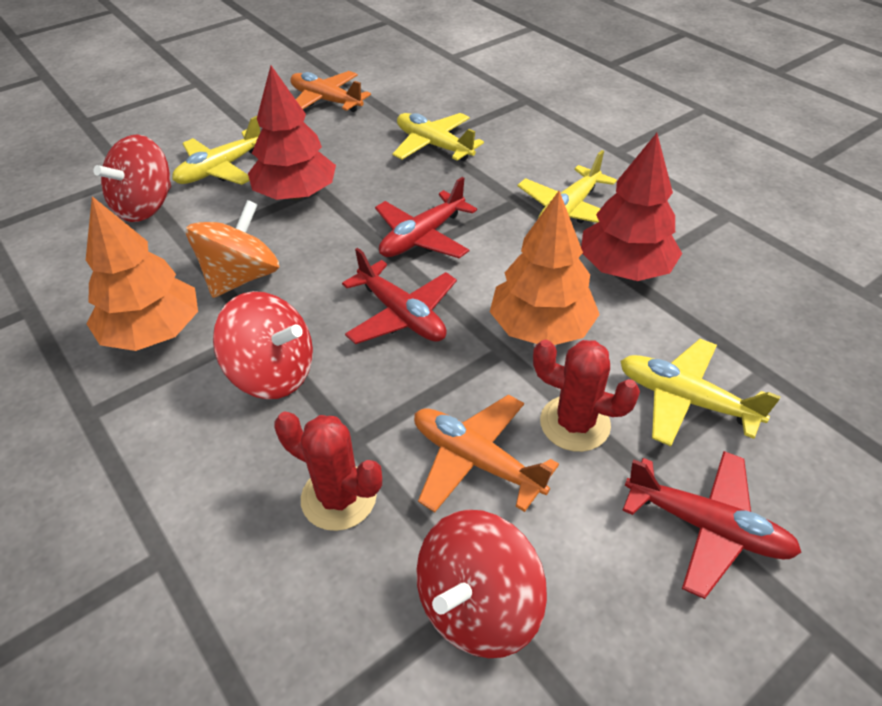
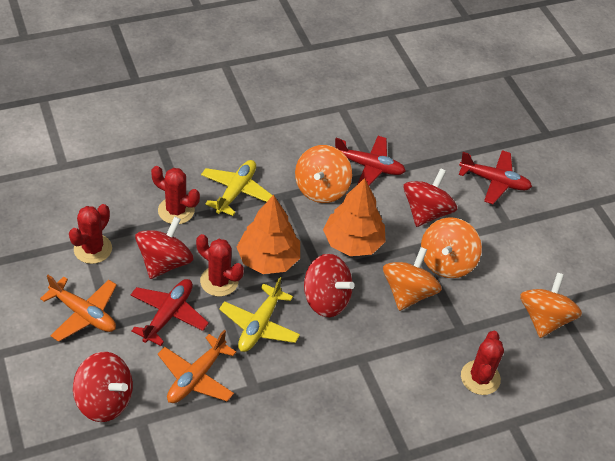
orange spinning top: 1 -> 4
red cactus: 2 -> 4
red spinning top: 3 -> 4
red tree: 2 -> 0
yellow plane: 4 -> 2

